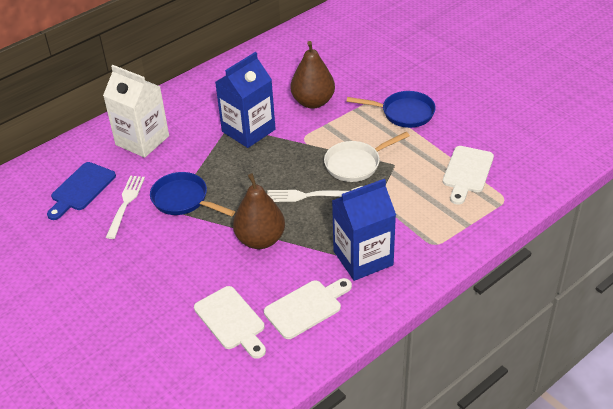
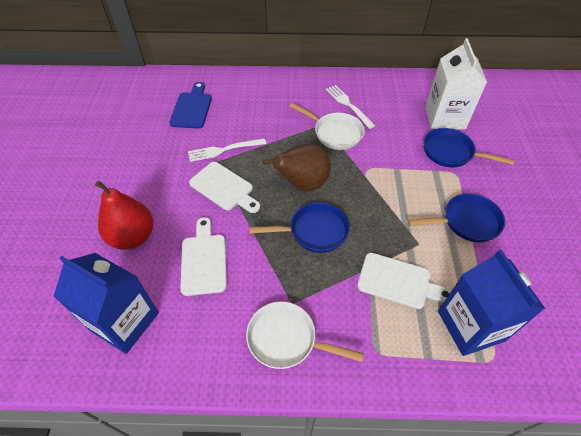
blue pan: 2 -> 3
brown pear: 2 -> 1
red pear: 0 -> 1
white pan: 1 -> 2

